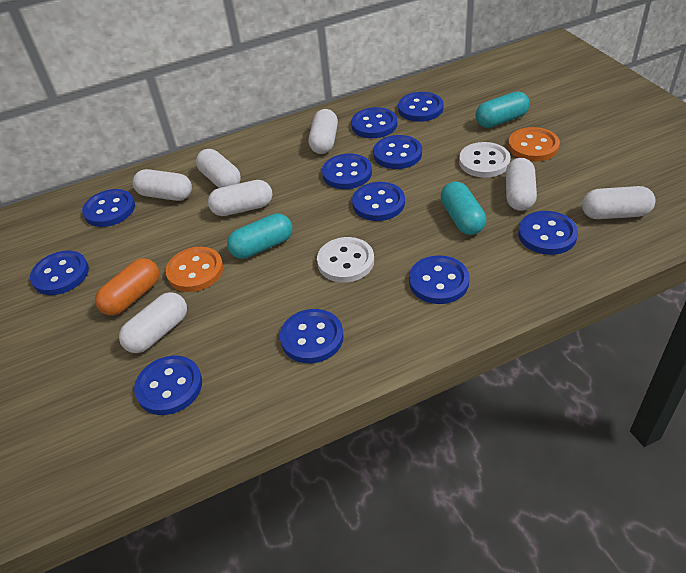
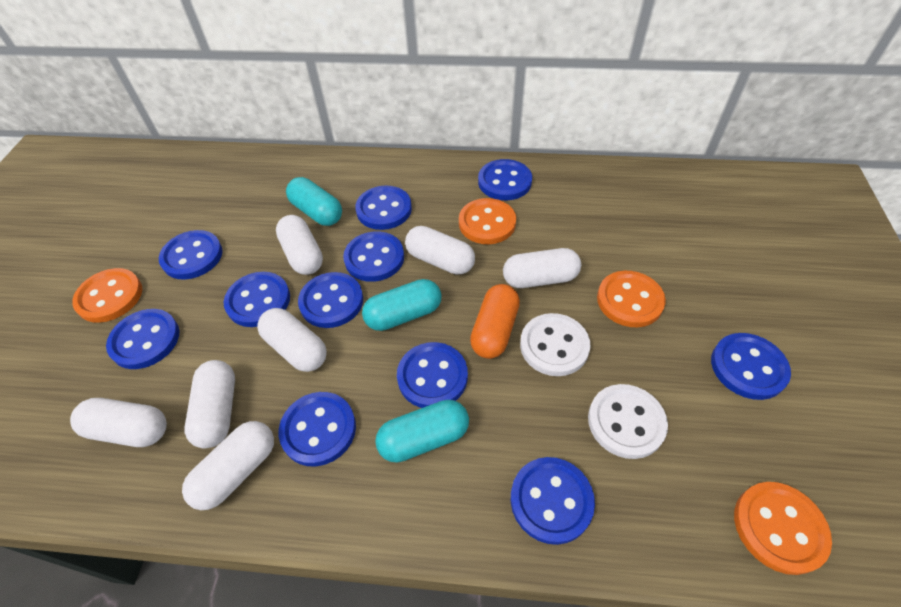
orange button: 2 -> 4

